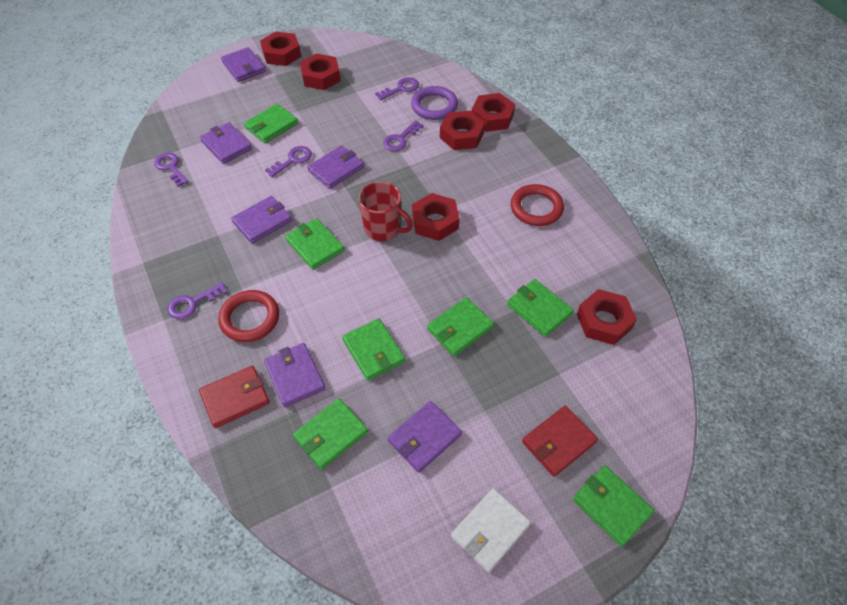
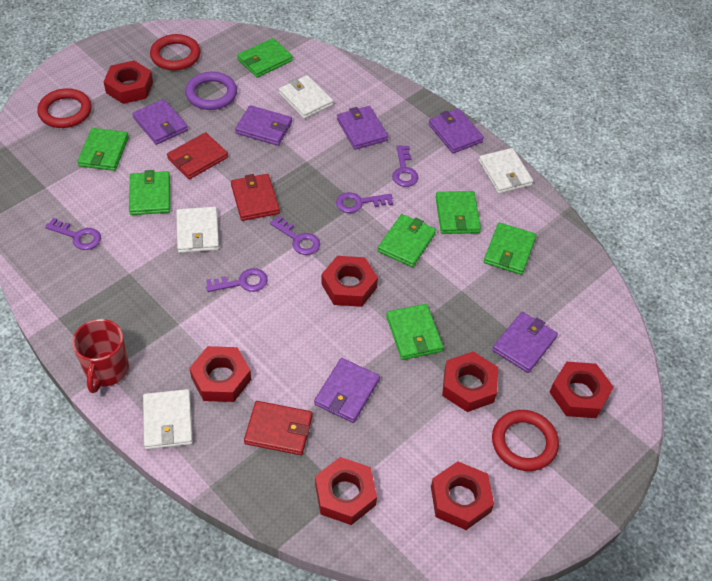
red nut: 6 -> 7
red ring: 2 -> 3
red wallet: 2 -> 3
white wallet: 1 -> 4

